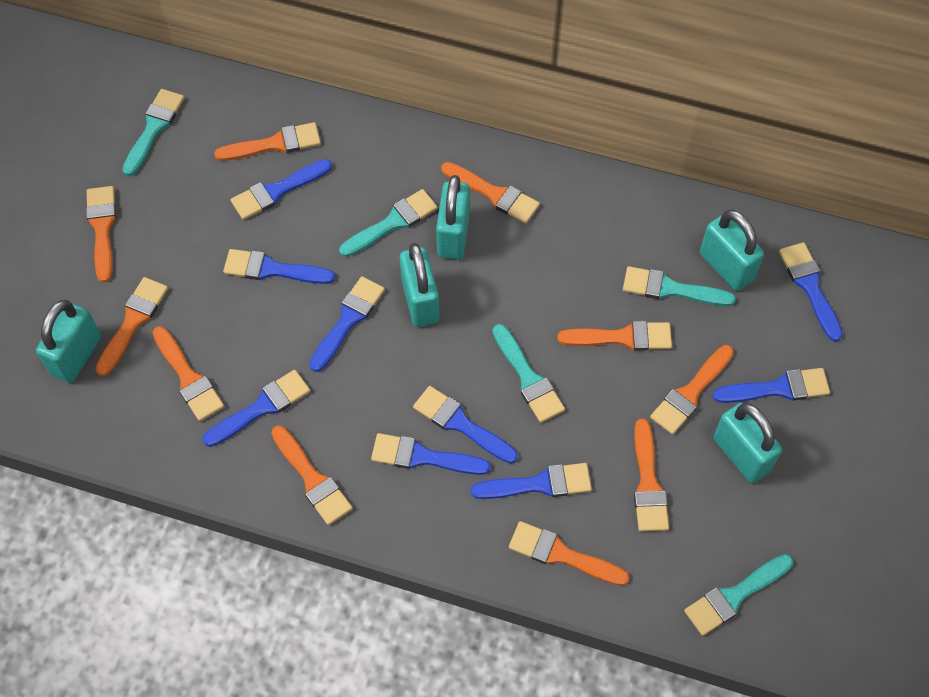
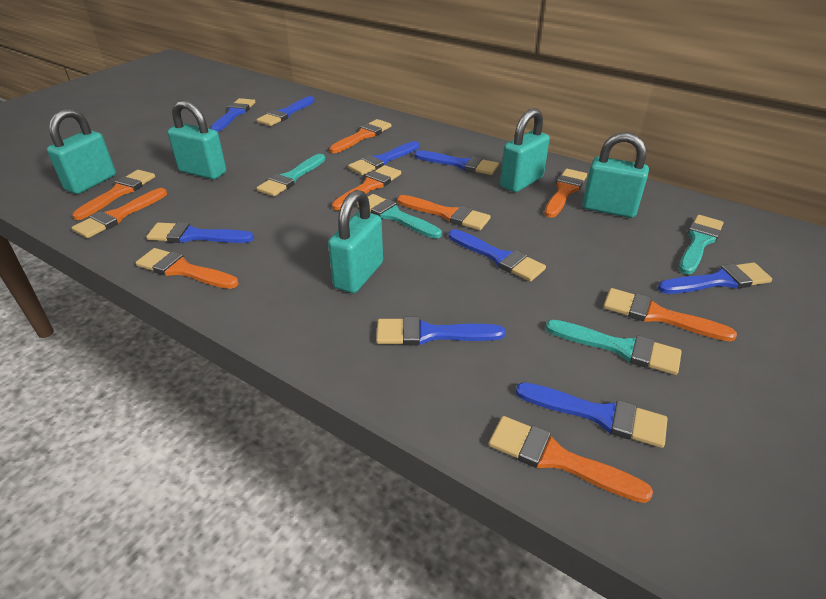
orange brush: 10 -> 9
turquoise brush: 5 -> 4

